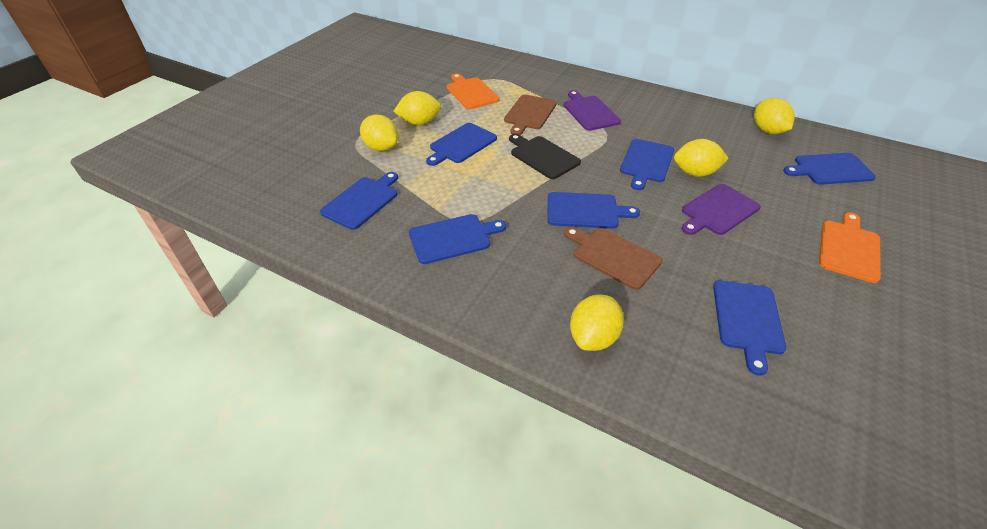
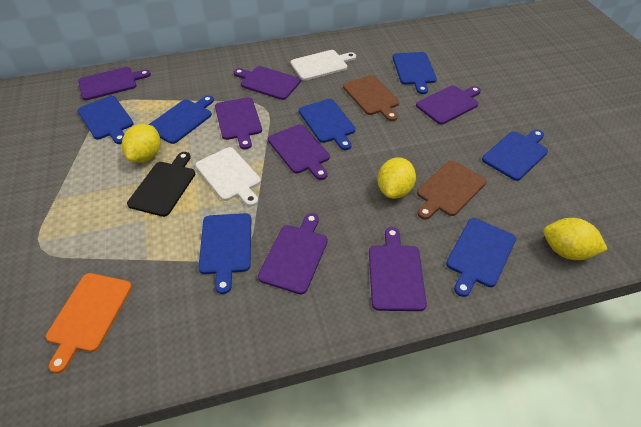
orange cutting board: 2 -> 1
purple cutting board: 2 -> 7
white cutting board: 0 -> 2
yellow lemon: 5 -> 3

